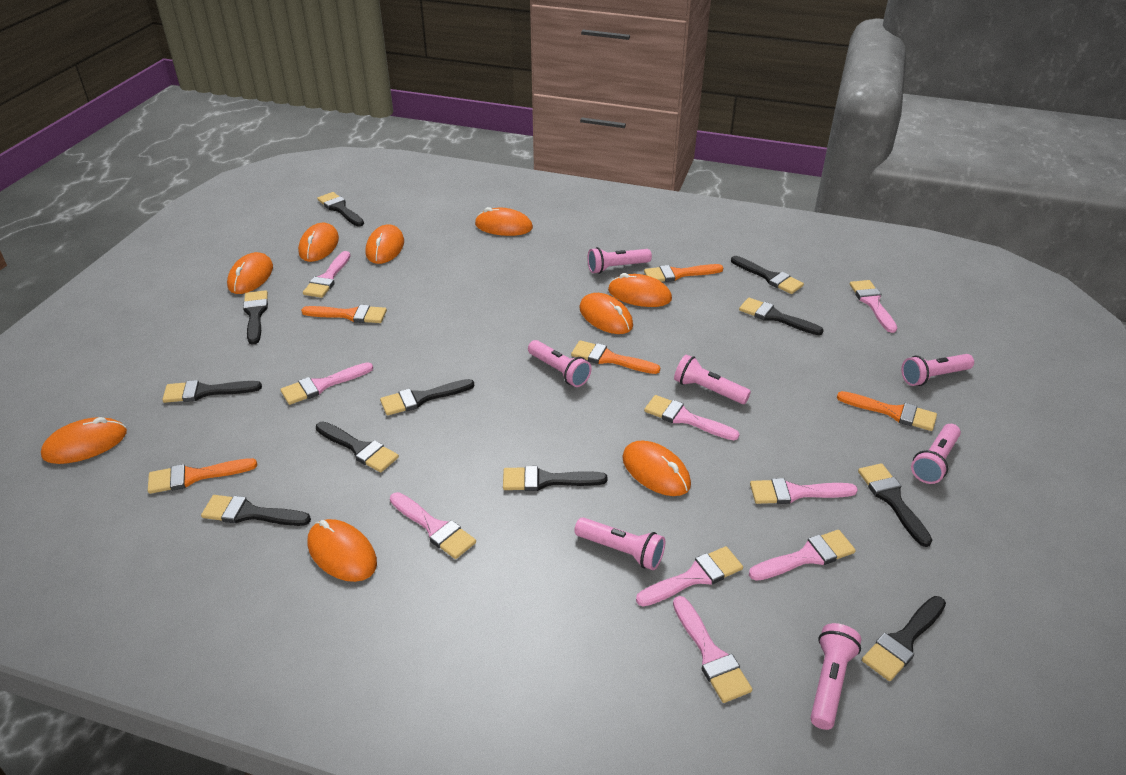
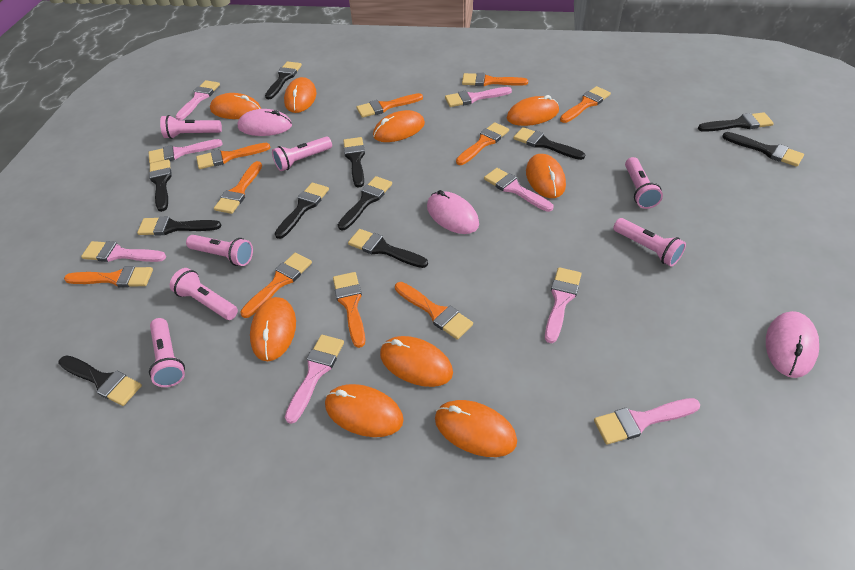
orange brush: 5 -> 10
pink brush: 9 -> 8
pink mouse: 0 -> 3

